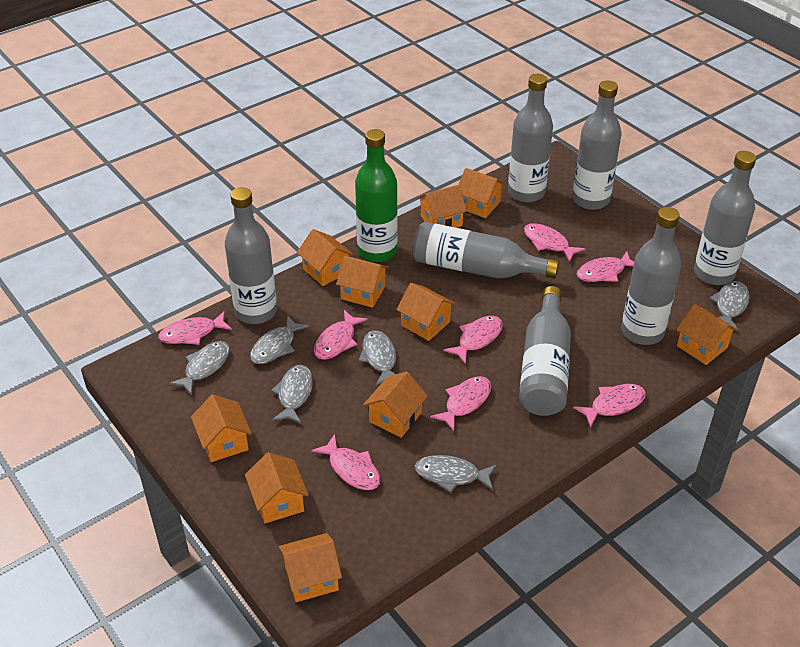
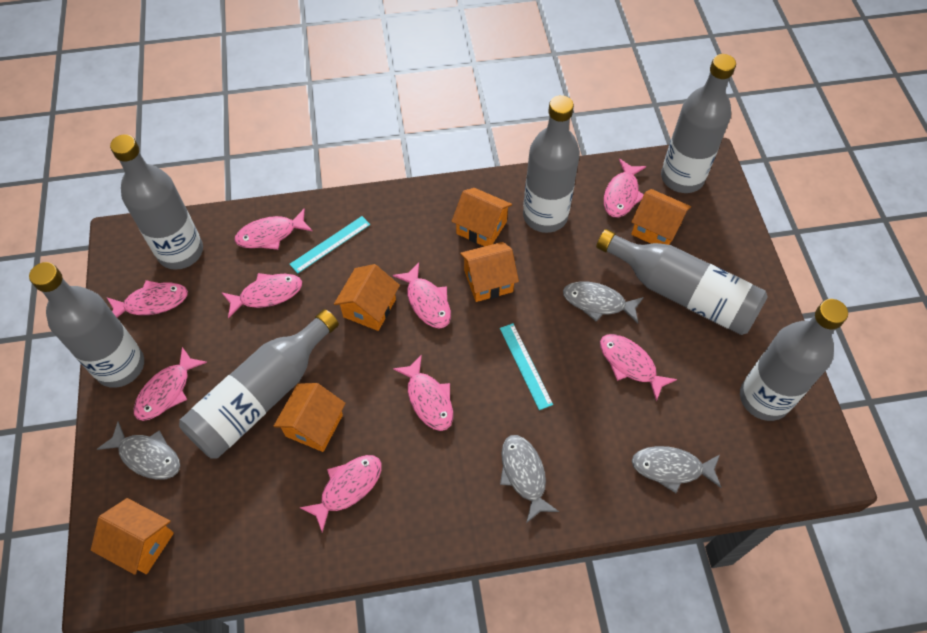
green bottle: 1 -> 0
grey fish: 6 -> 4
orange house: 10 -> 6
pink fish: 8 -> 9
turquoise ruler: 0 -> 2

